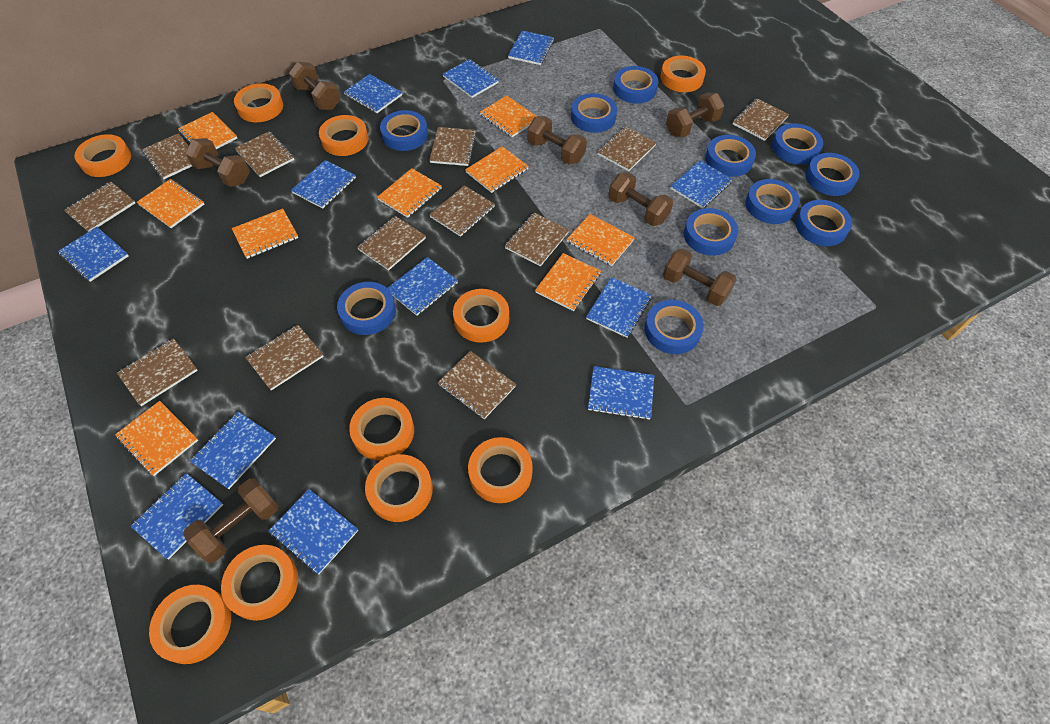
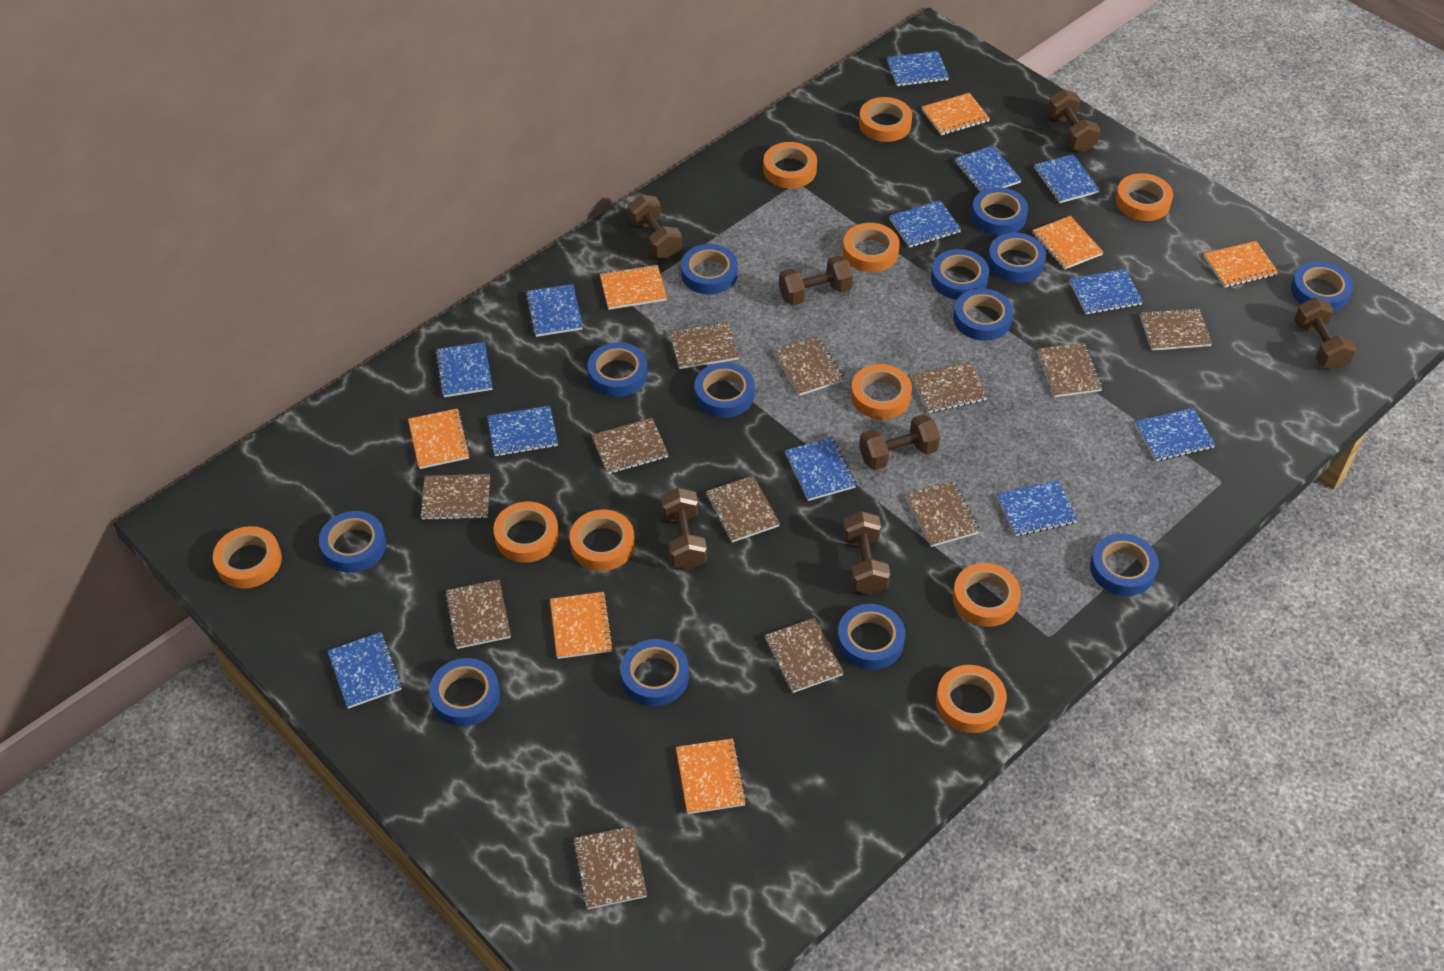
blue tape: 11 -> 13
orange notebook: 9 -> 7

